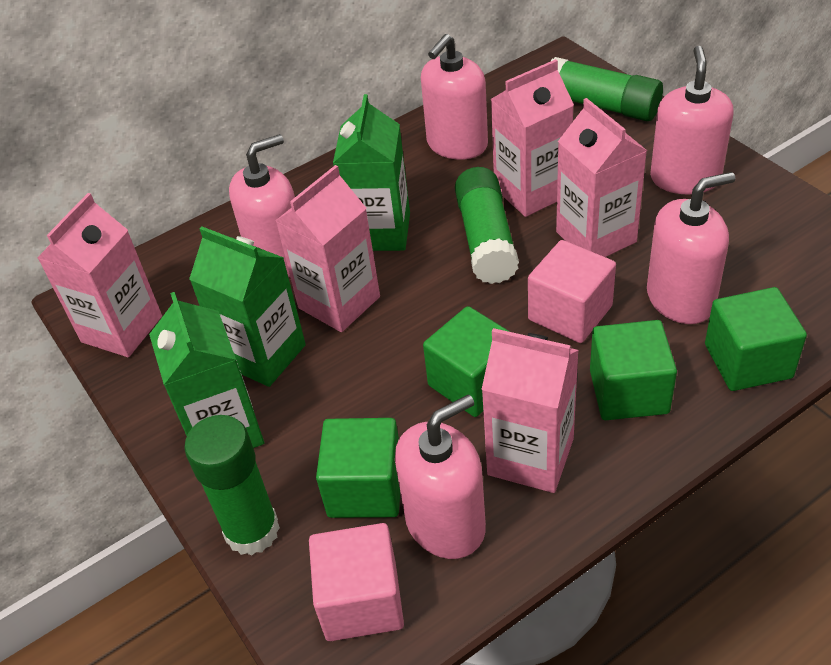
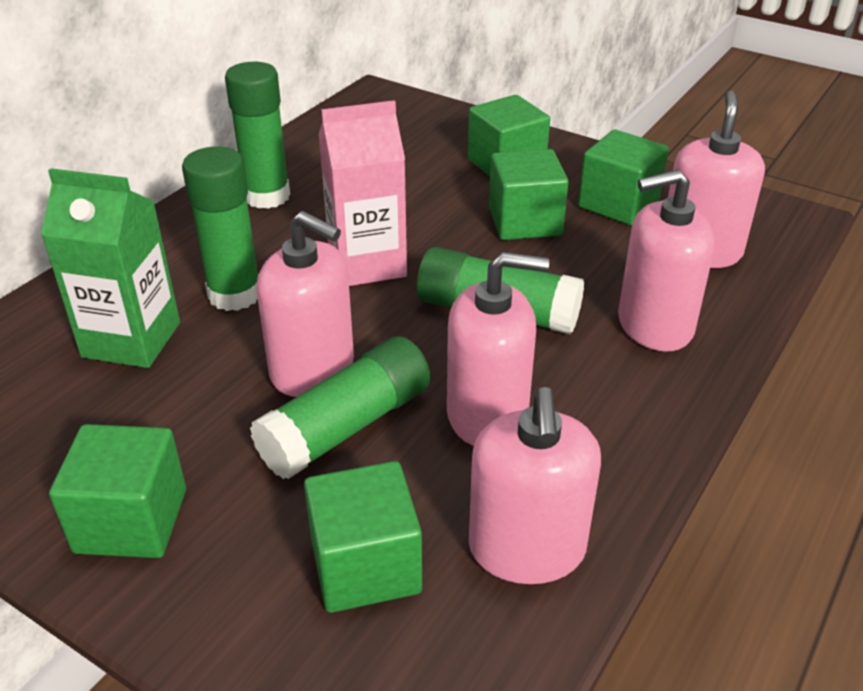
green carton: 3 -> 1
green cube: 4 -> 5
green glue stick: 3 -> 4
pink carton: 5 -> 1
pink cube: 2 -> 0

